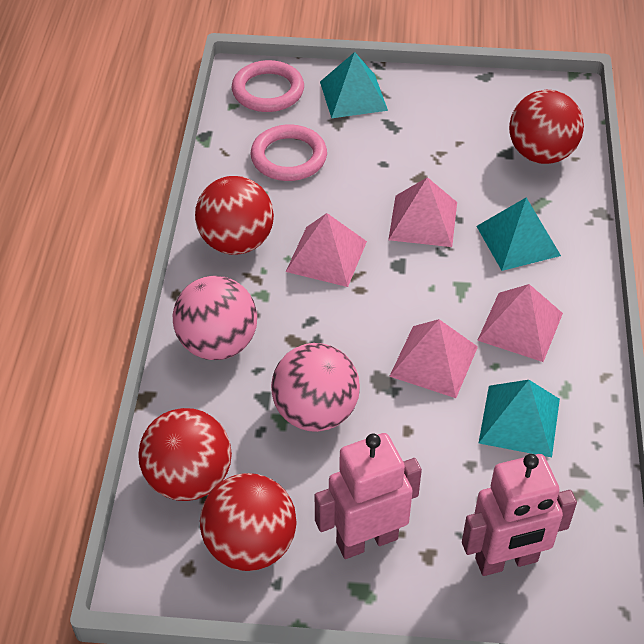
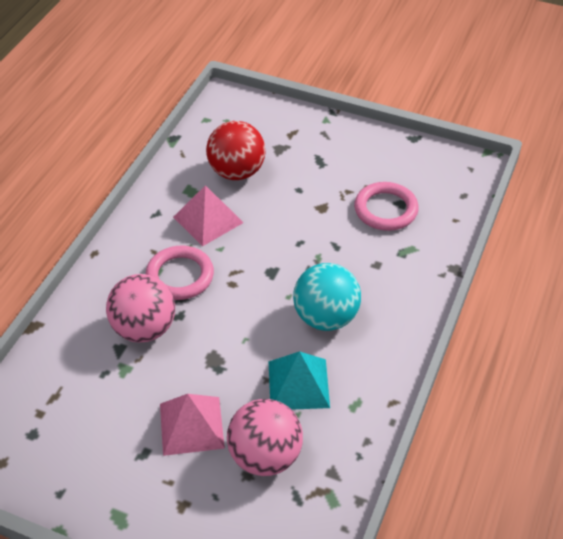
pink pyramid: 4 -> 2
pink robot: 2 -> 0
red ball: 4 -> 1
turquoise ball: 0 -> 1
turquoise pyramid: 3 -> 1

